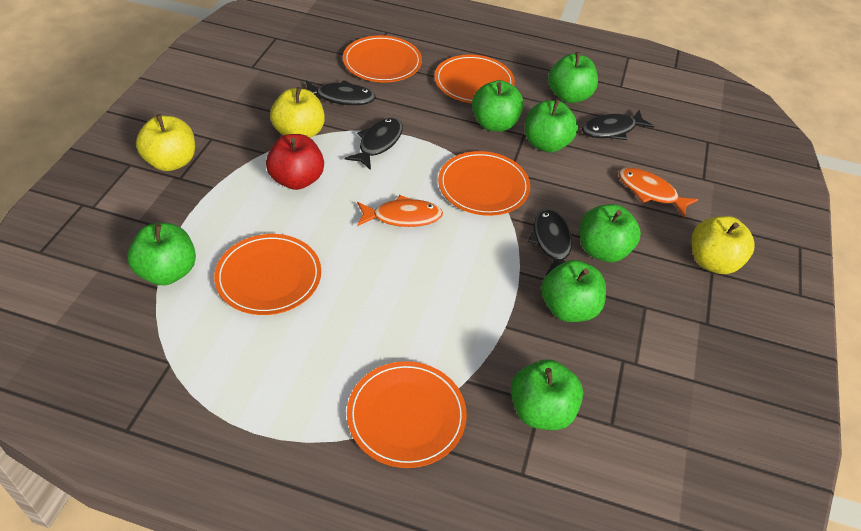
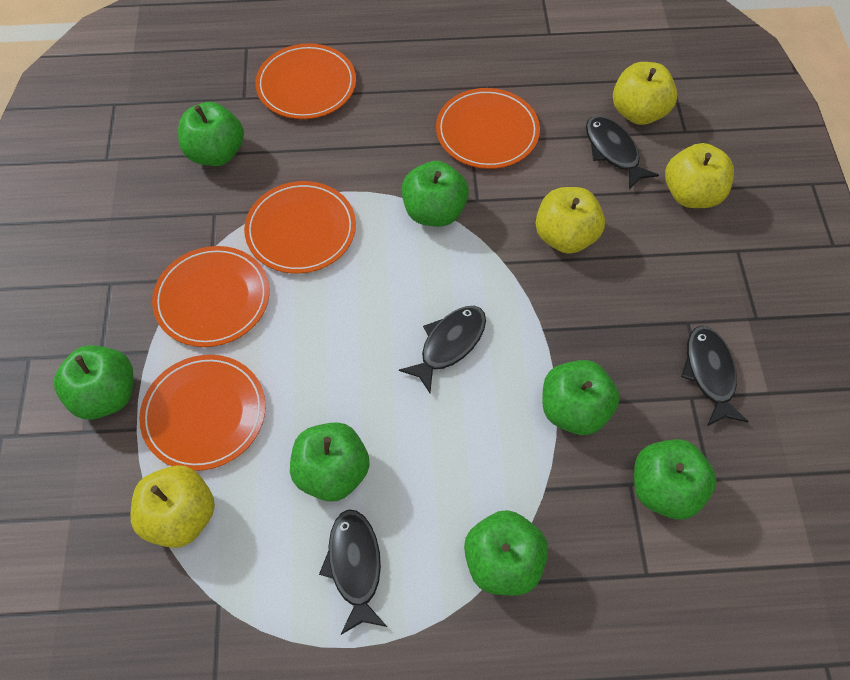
orange fish: 2 -> 0
red apple: 1 -> 0
yellow apple: 3 -> 4

